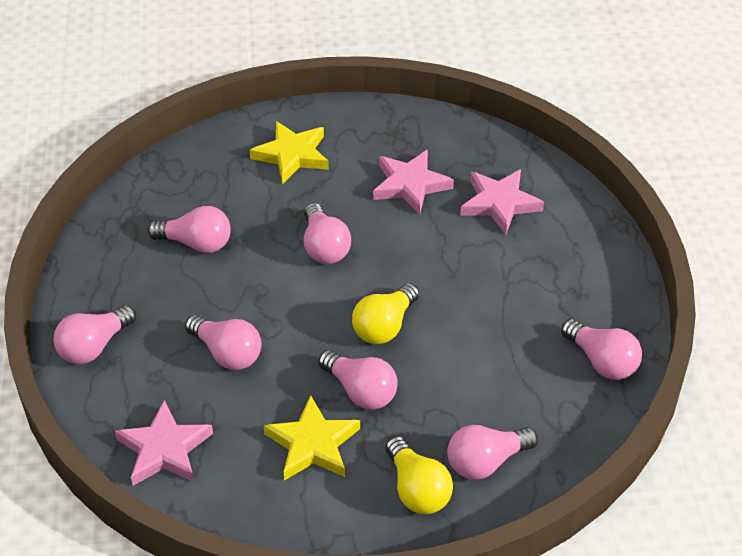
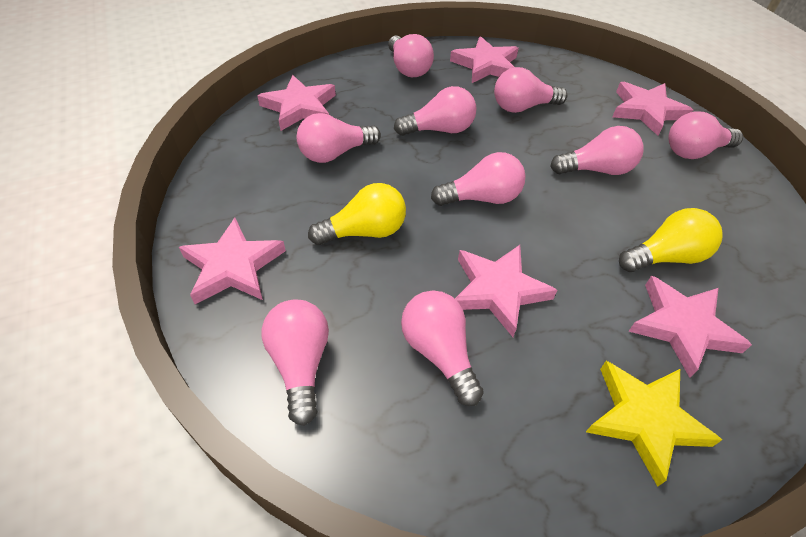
pink light bulb: 7 -> 9
pink star: 3 -> 6
yellow star: 2 -> 1

